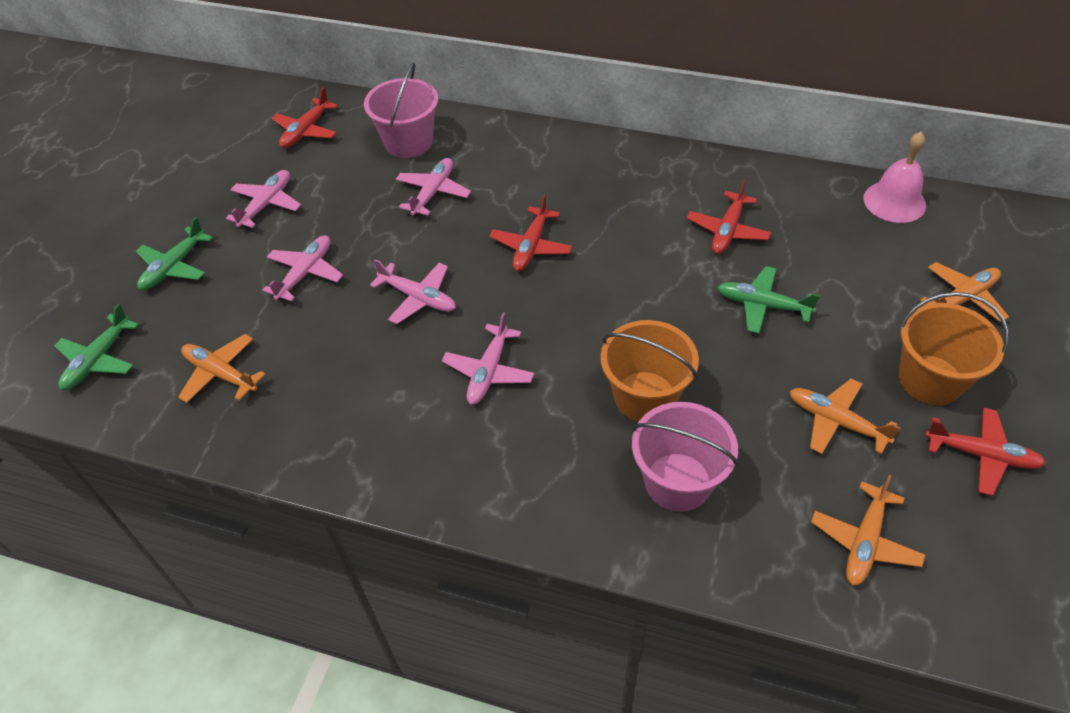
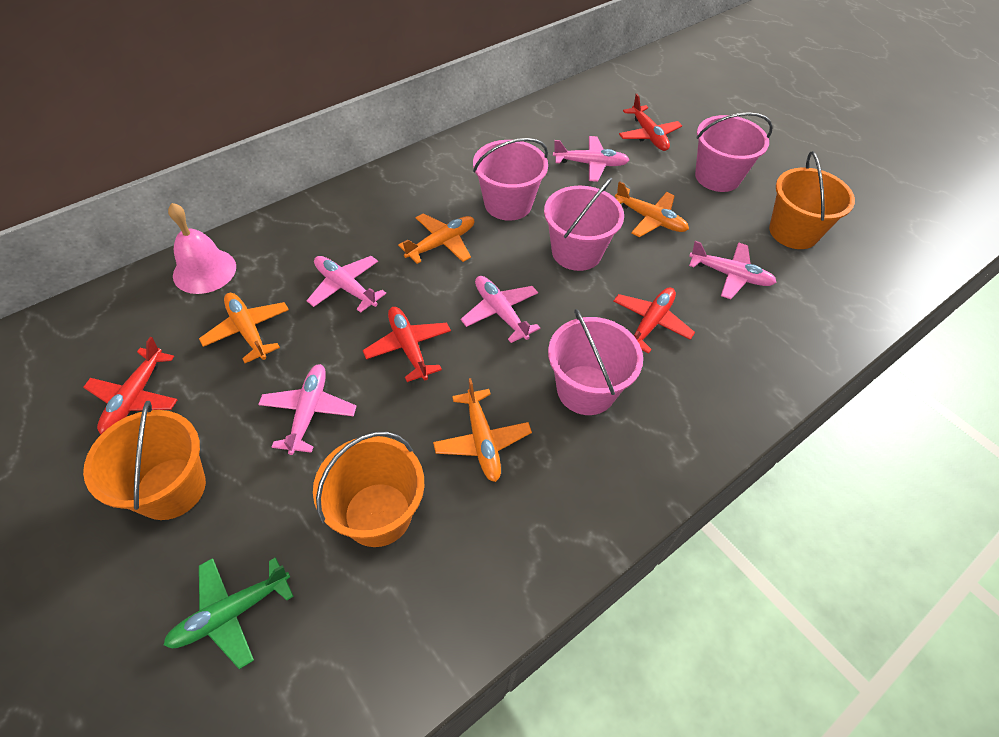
green plane: 3 -> 1
orange bucket: 2 -> 3
pink bucket: 2 -> 4

